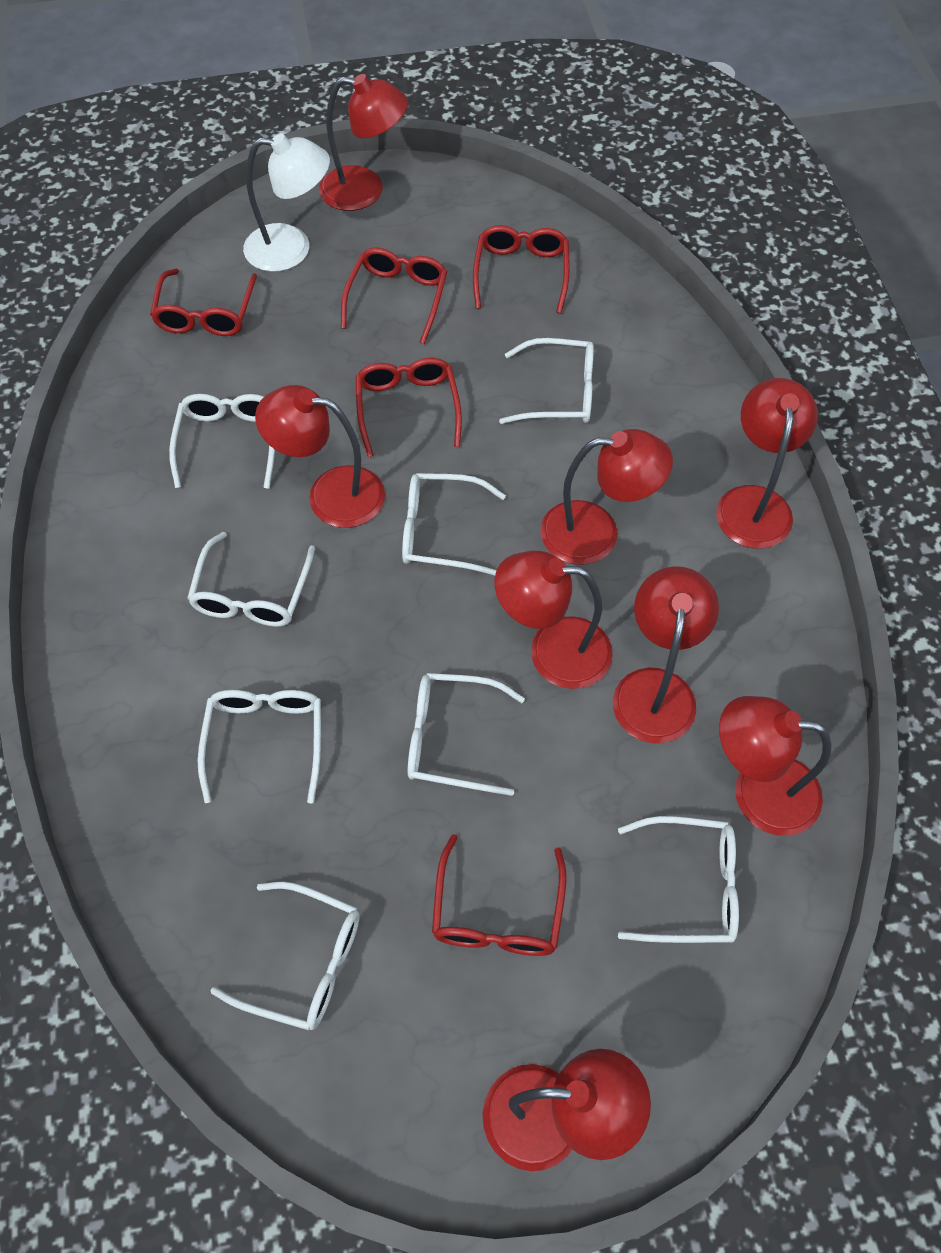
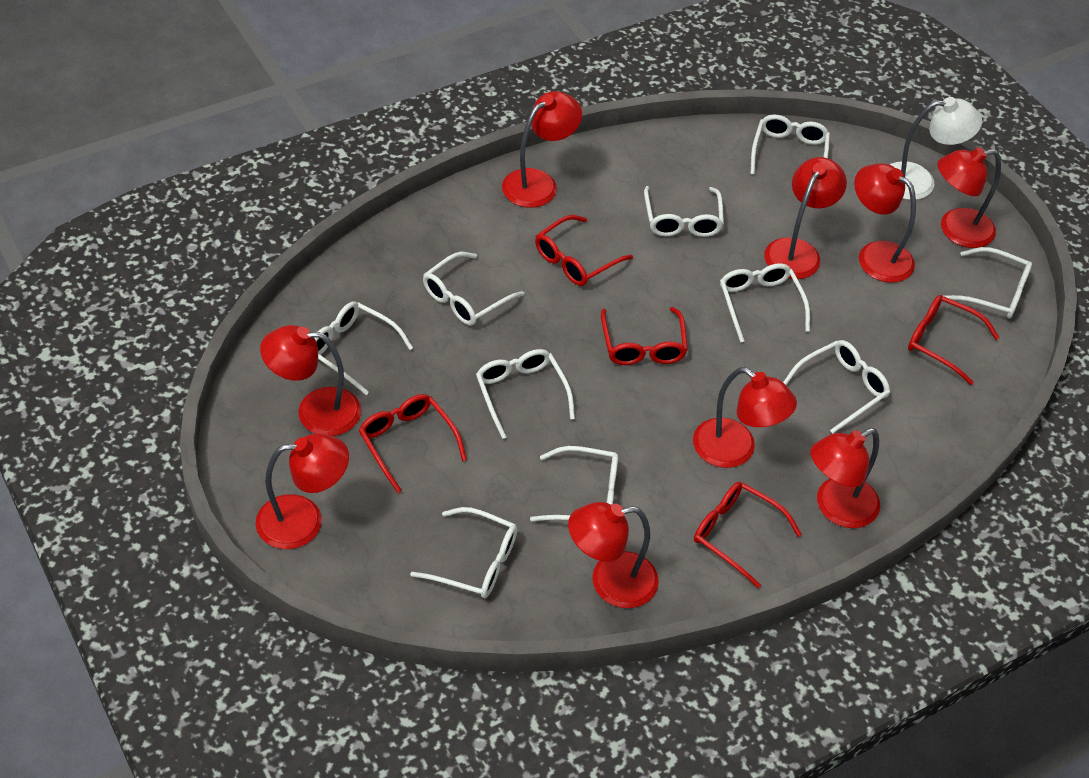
red lamp: 8 -> 9
white glasses: 8 -> 10

